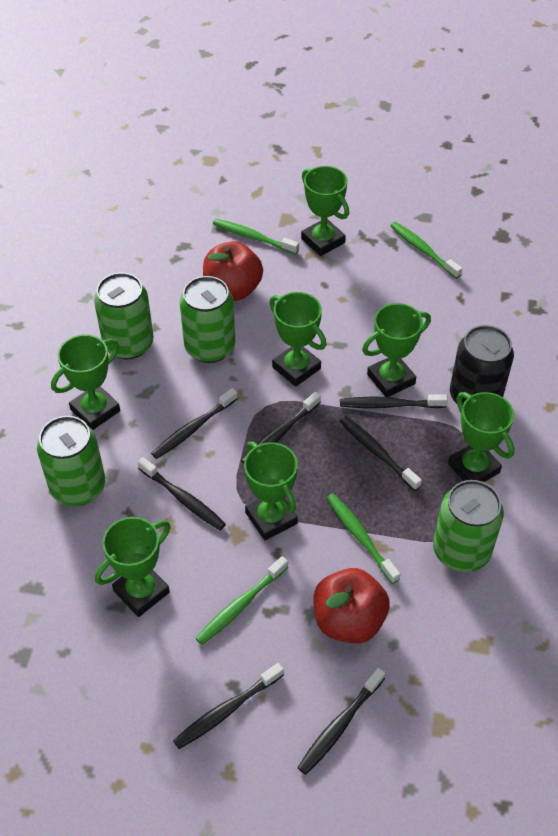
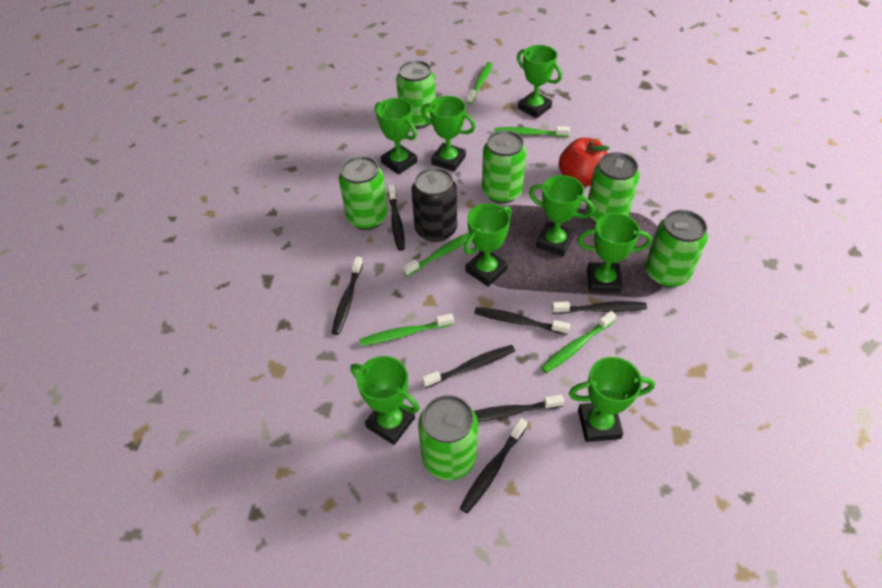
green can: 4 -> 6
green toothbrush: 4 -> 5
green trophy: 7 -> 8
red apple: 2 -> 1

